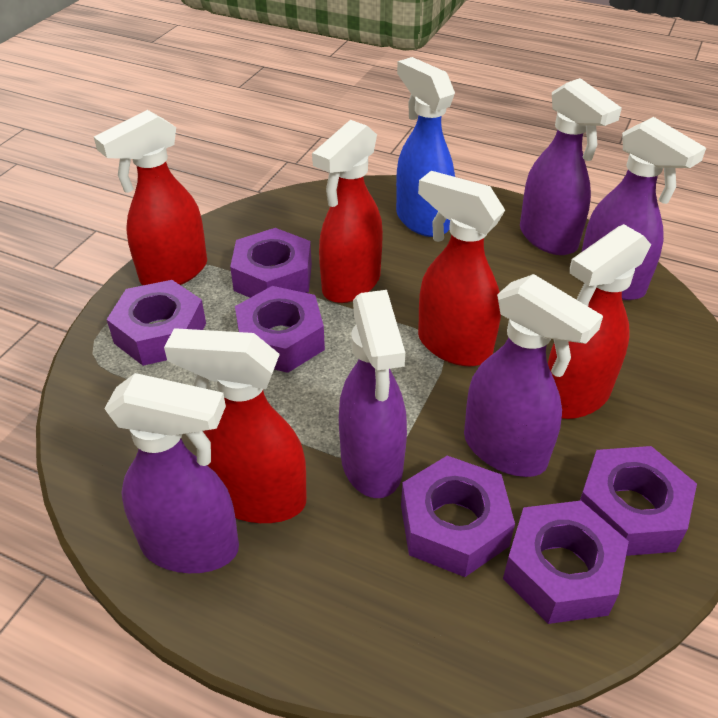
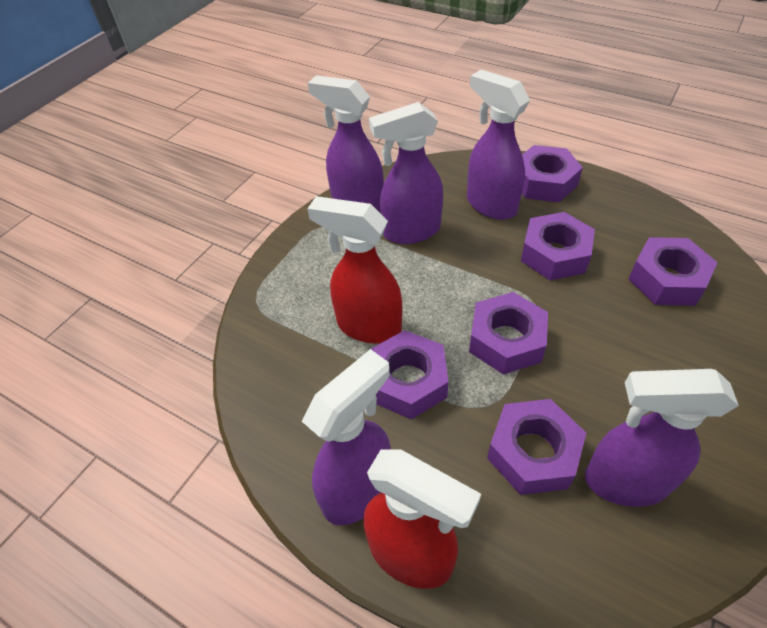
blue spray bottle: 1 -> 0
red spray bottle: 5 -> 2

